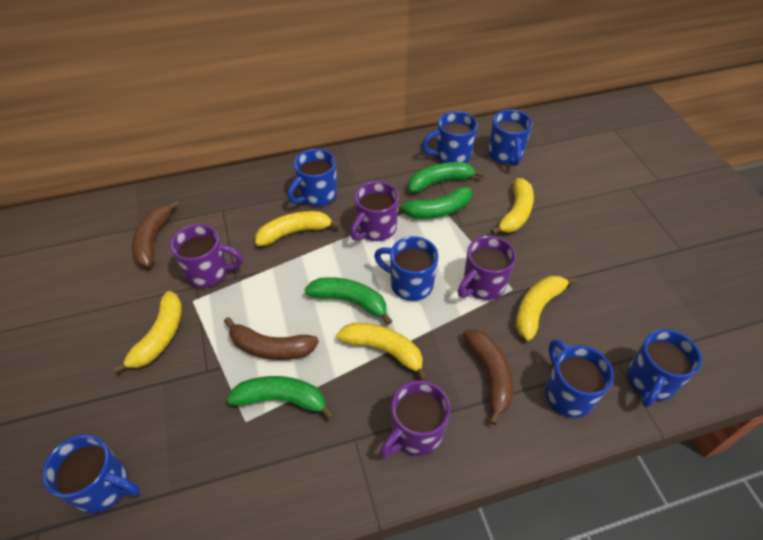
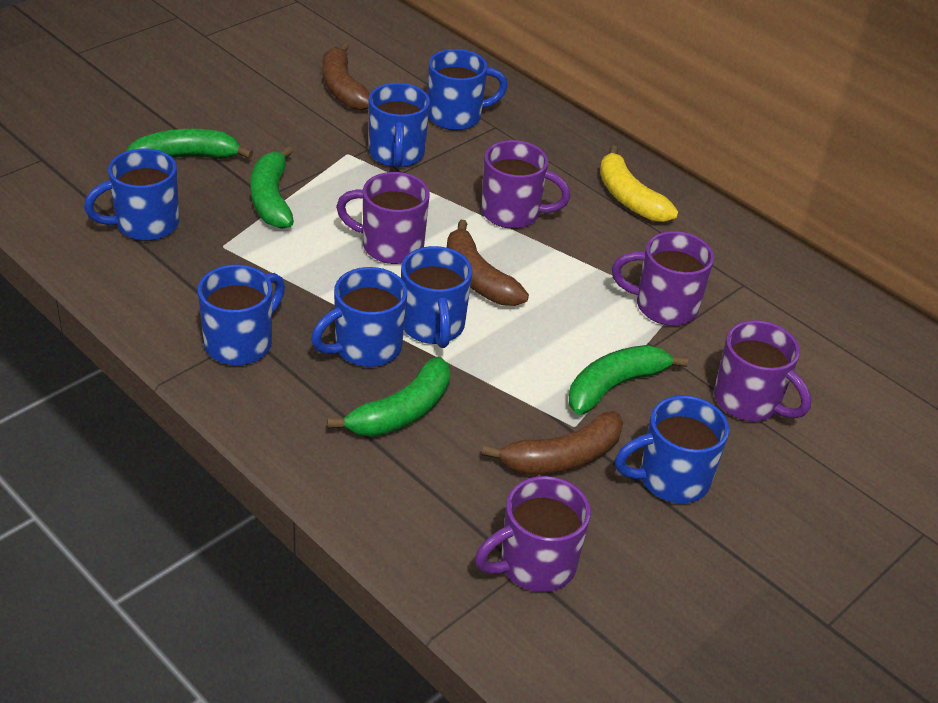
purple mug: 4 -> 5
yellow banana: 5 -> 1

